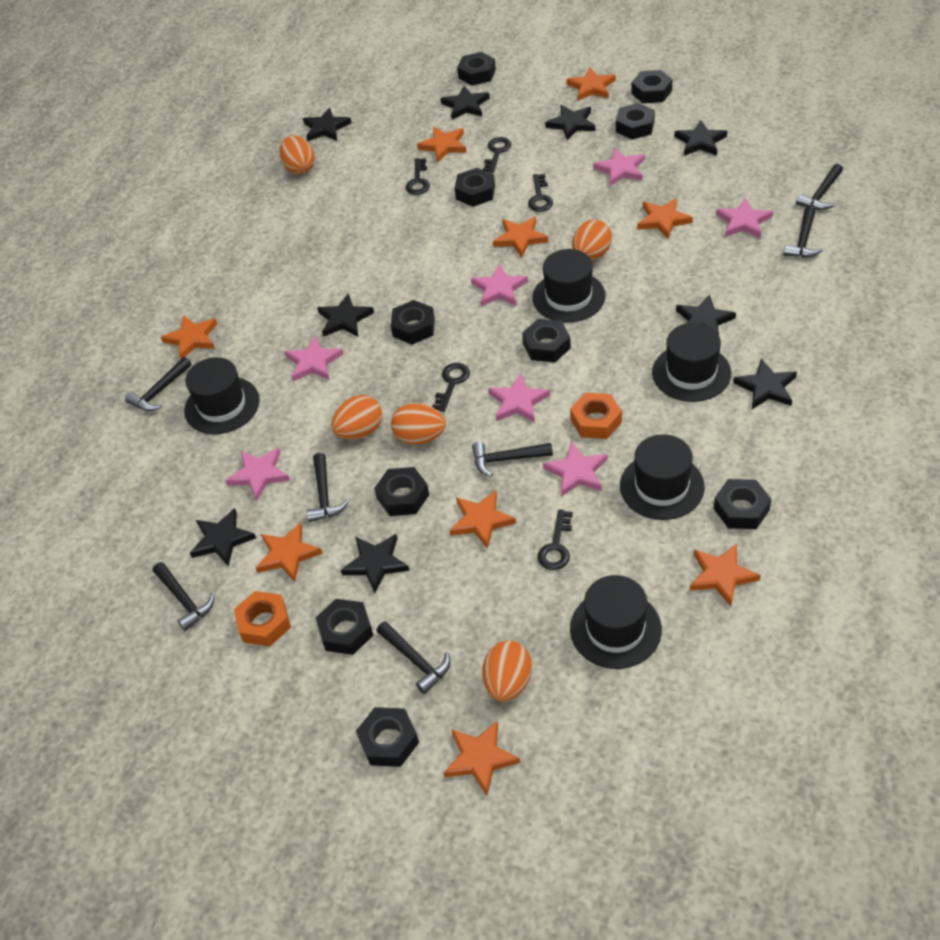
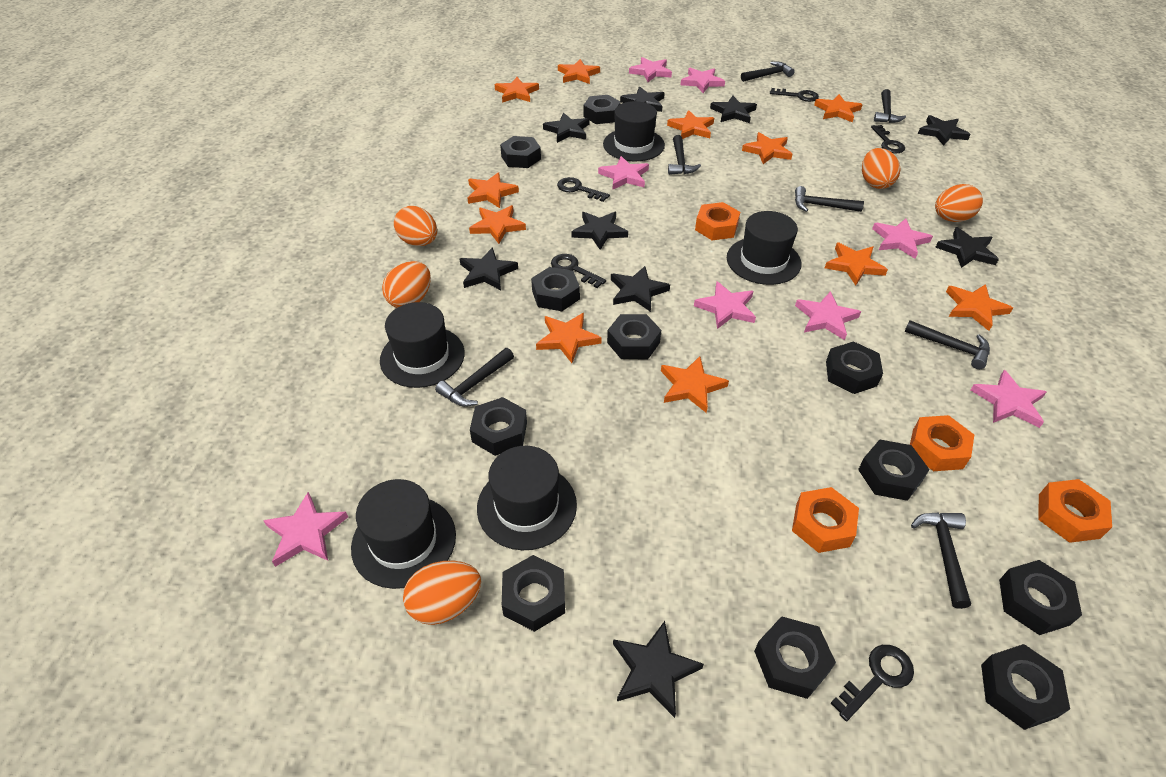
black nut: 10 -> 11
orange nut: 2 -> 4
orange star: 9 -> 11
pink star: 7 -> 8

